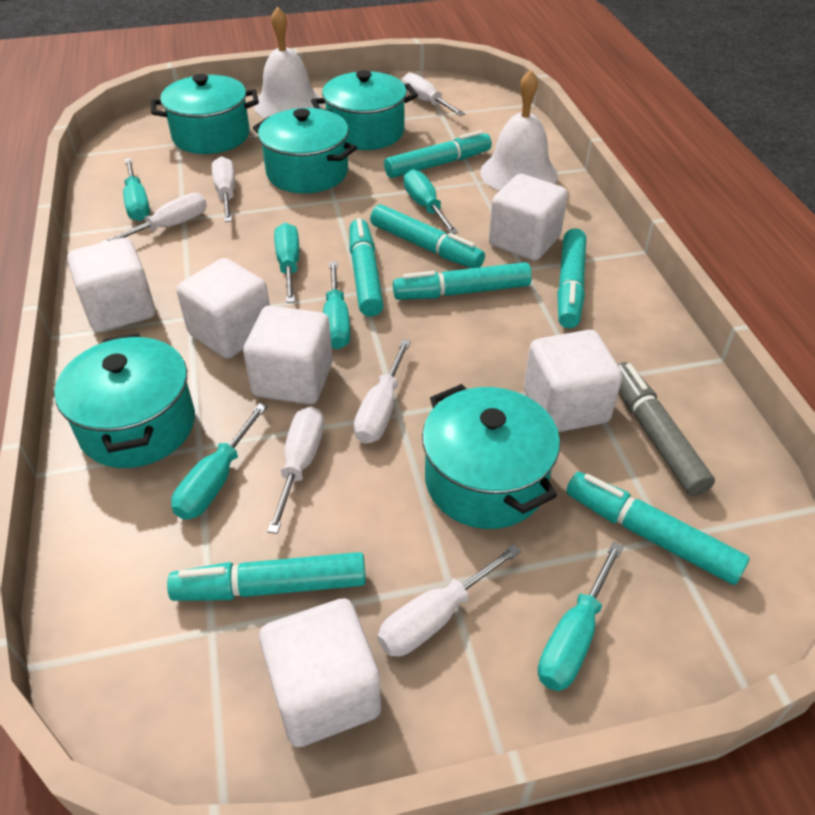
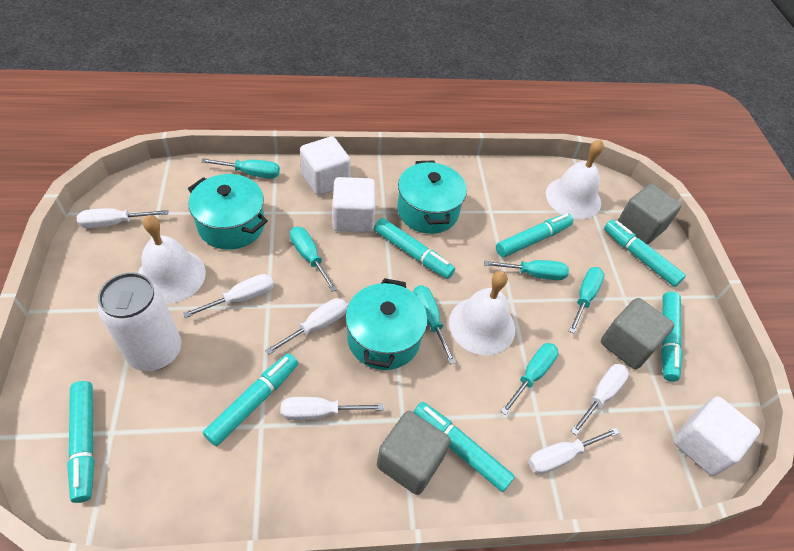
grey cube: 0 -> 3
grey marker: 1 -> 0
turquoise pot: 5 -> 3
white bell: 2 -> 3
white can: 0 -> 1
white cube: 6 -> 3

